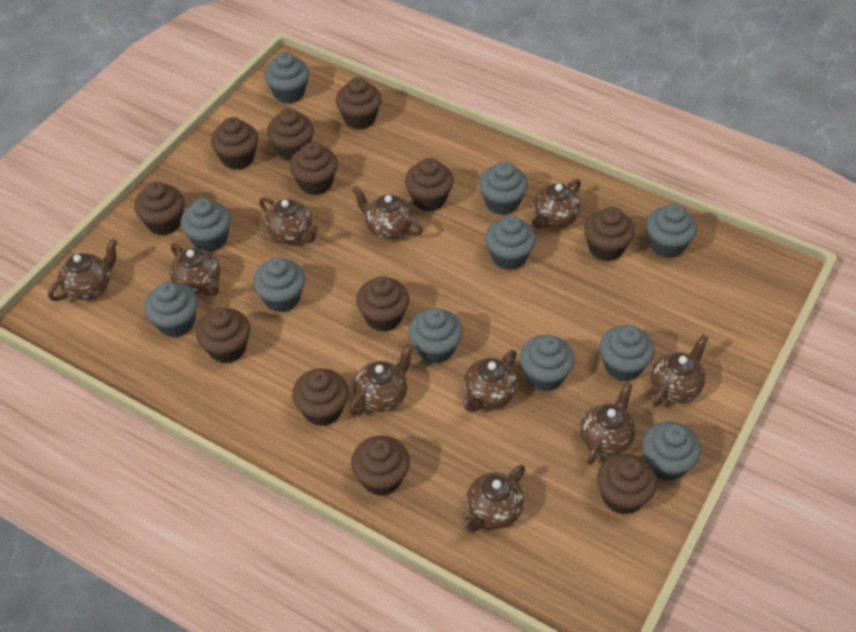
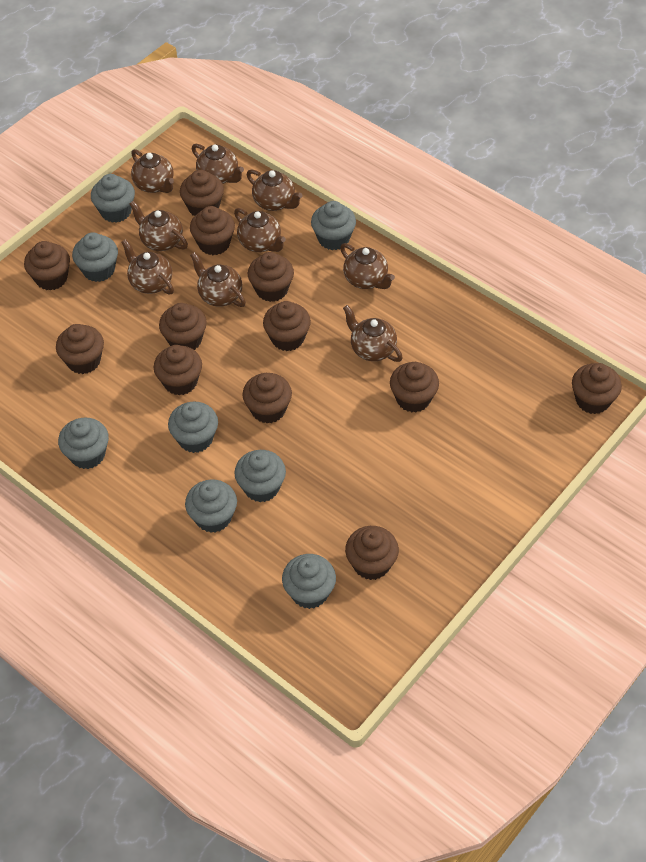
brown teapot: 10 -> 9
grey cupcake: 11 -> 8

